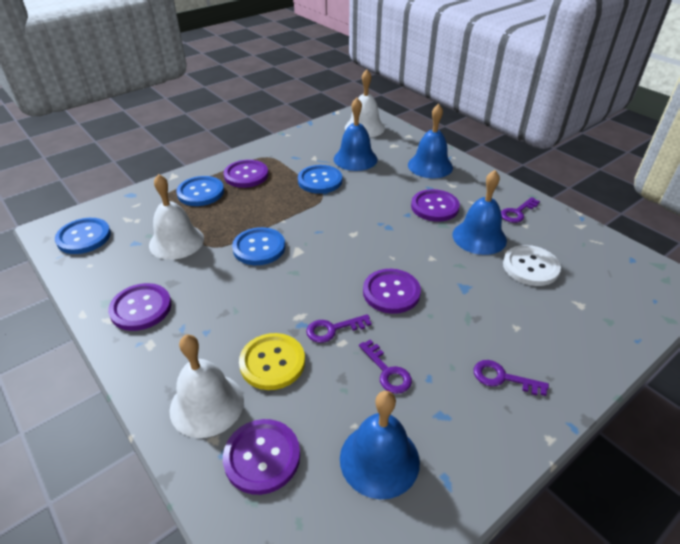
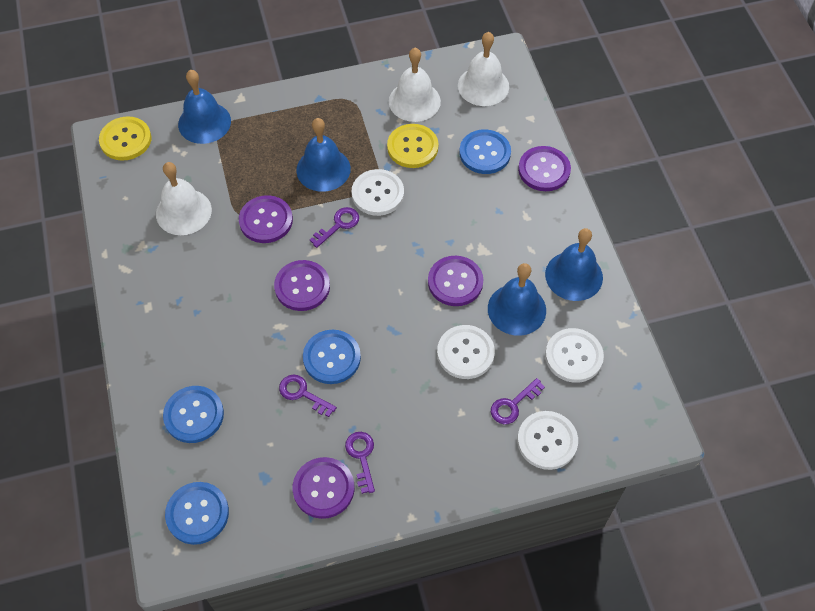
white button: 1 -> 4
yellow button: 1 -> 2

